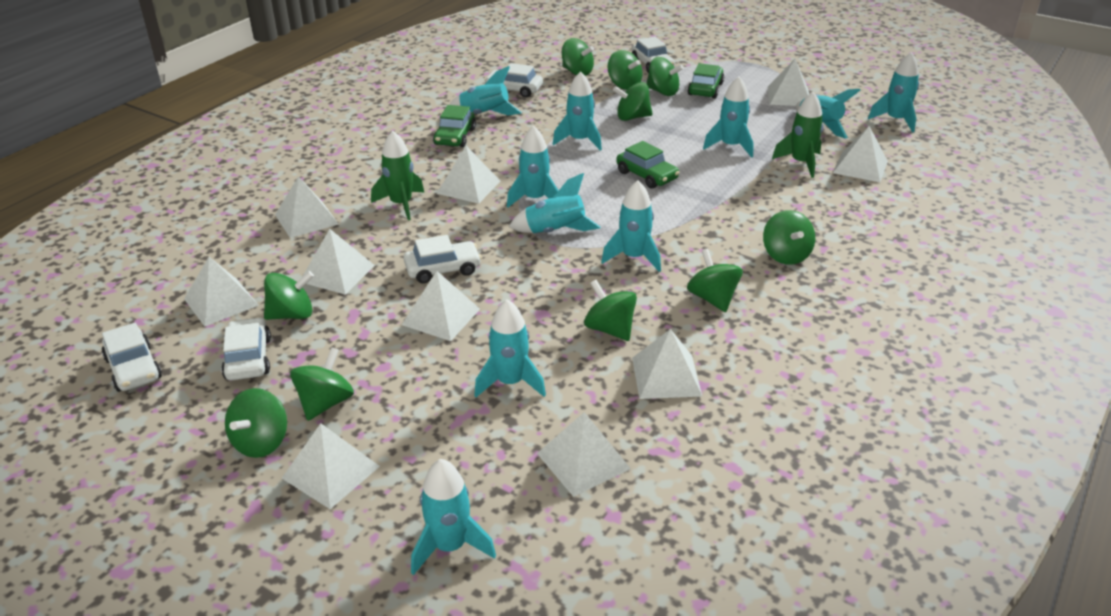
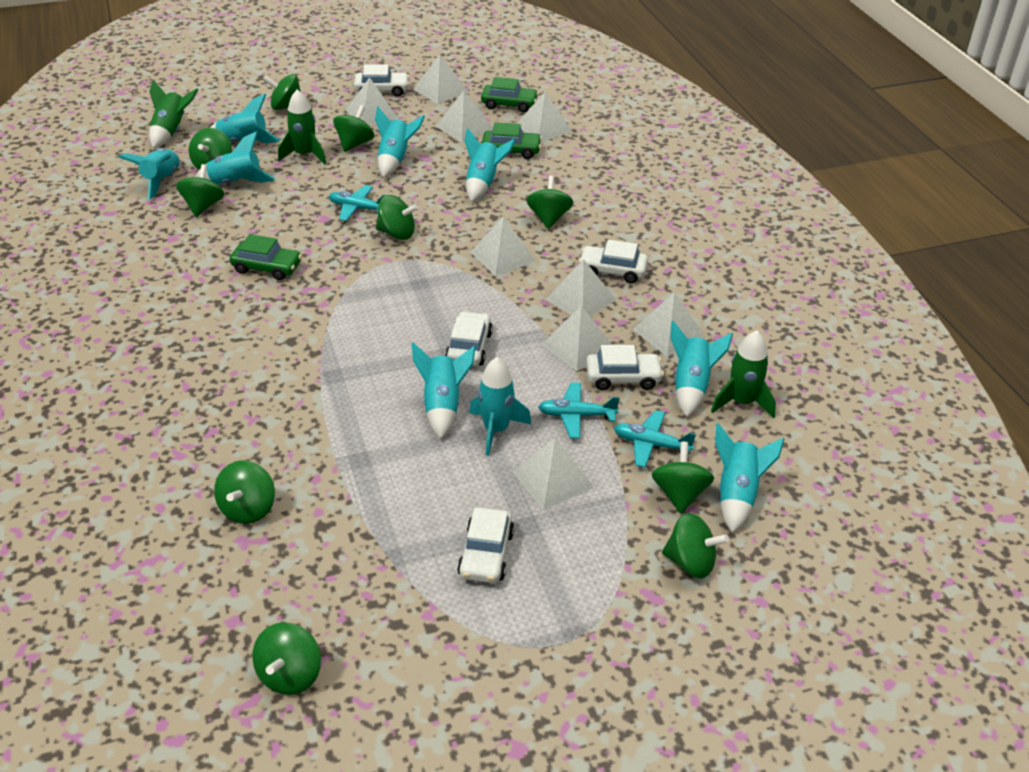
green rocket: 2 -> 3
turquoise plane: 0 -> 3
turquoise rocket: 10 -> 9
white pyramid: 10 -> 9

